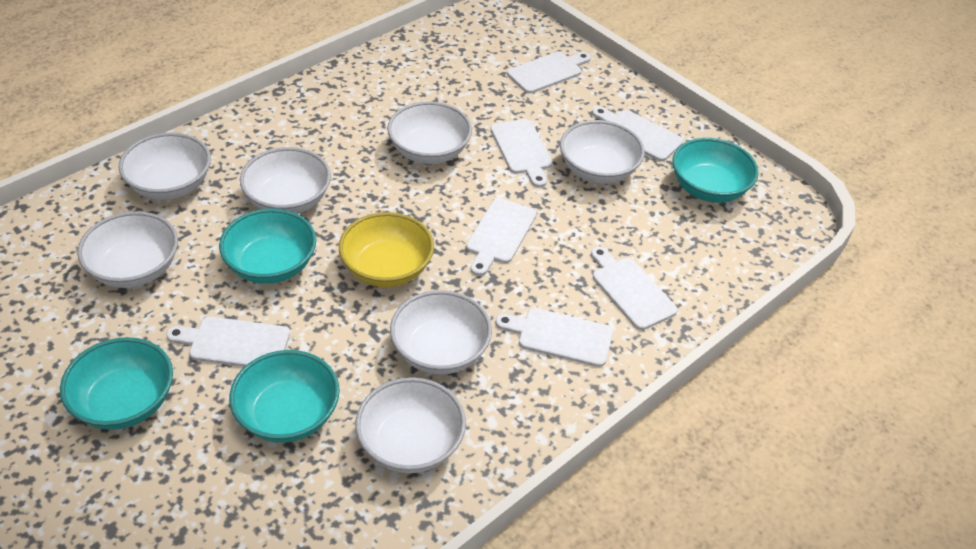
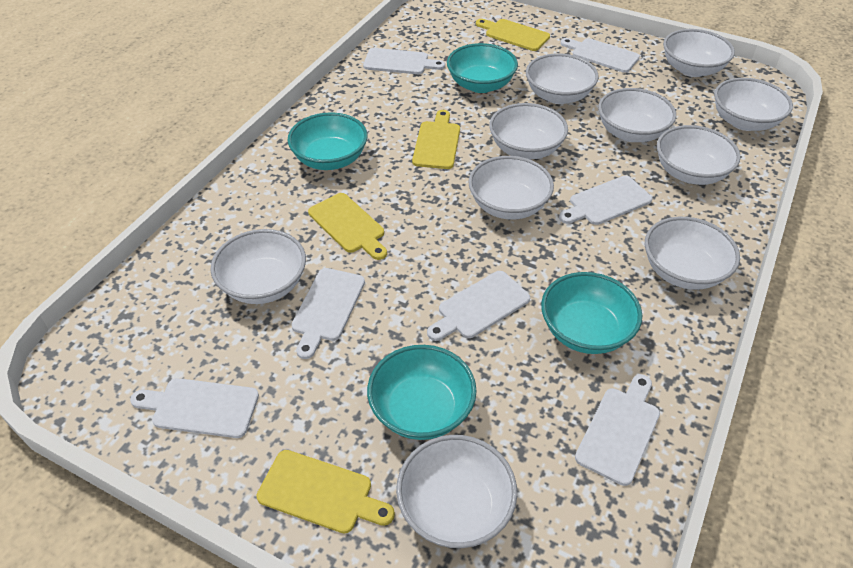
white bowl: 7 -> 10
yellow bowl: 1 -> 0
yellow cutting board: 0 -> 4

